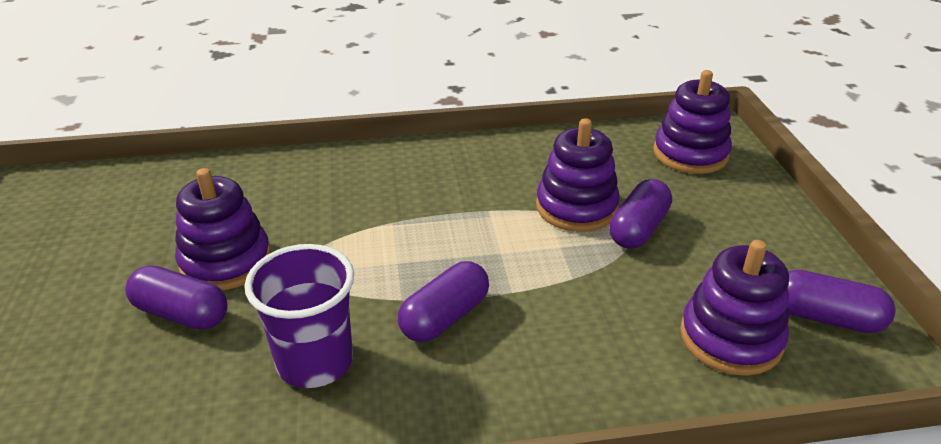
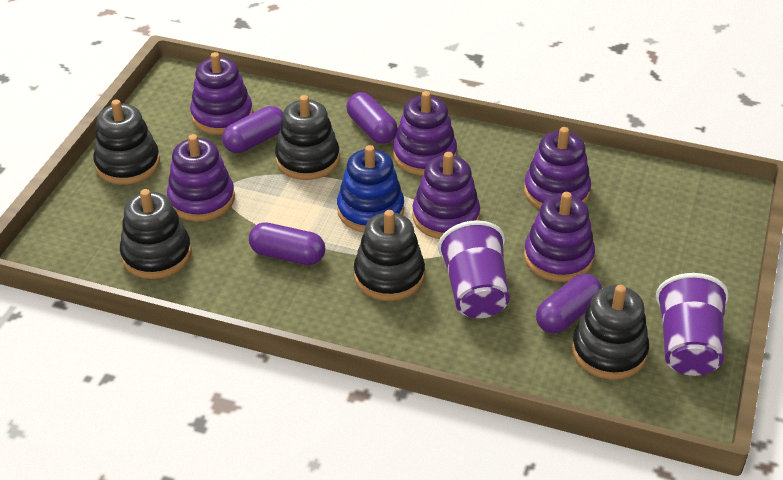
black stacking toy: 0 -> 5
blue stacking toy: 0 -> 1
purple cup: 1 -> 2
purple stacking toy: 4 -> 6

